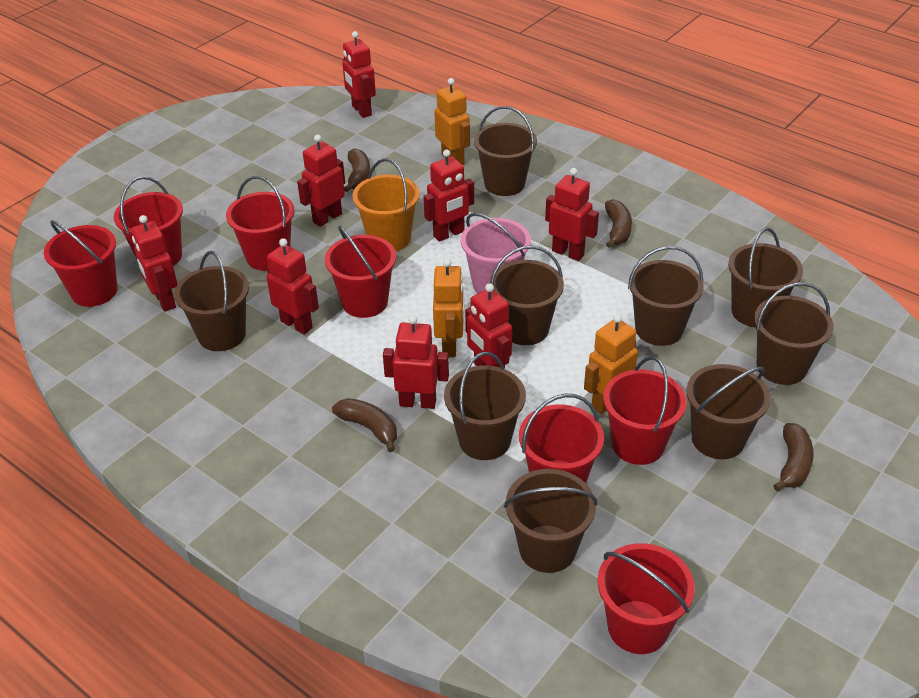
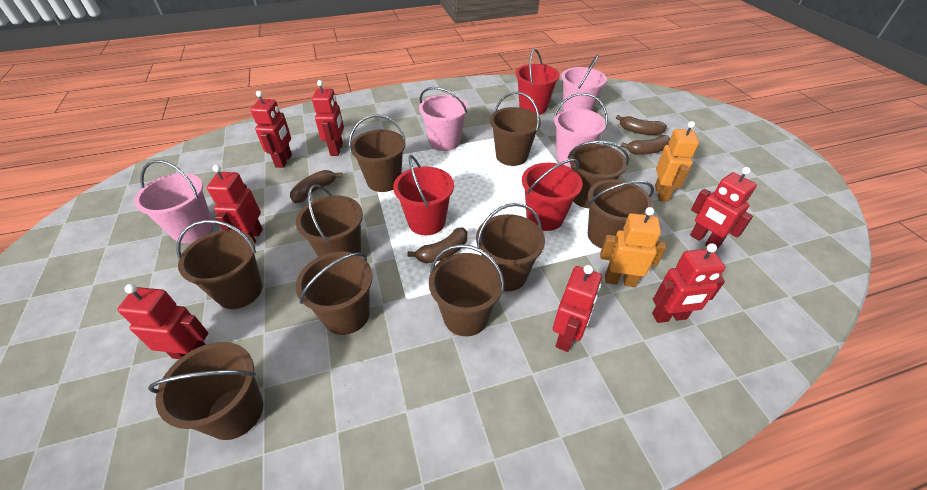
brown bucket: 9 -> 10
orange bucket: 1 -> 0
orange robot: 3 -> 2
pink bucket: 1 -> 4
red bucket: 7 -> 3
red robot: 8 -> 7

